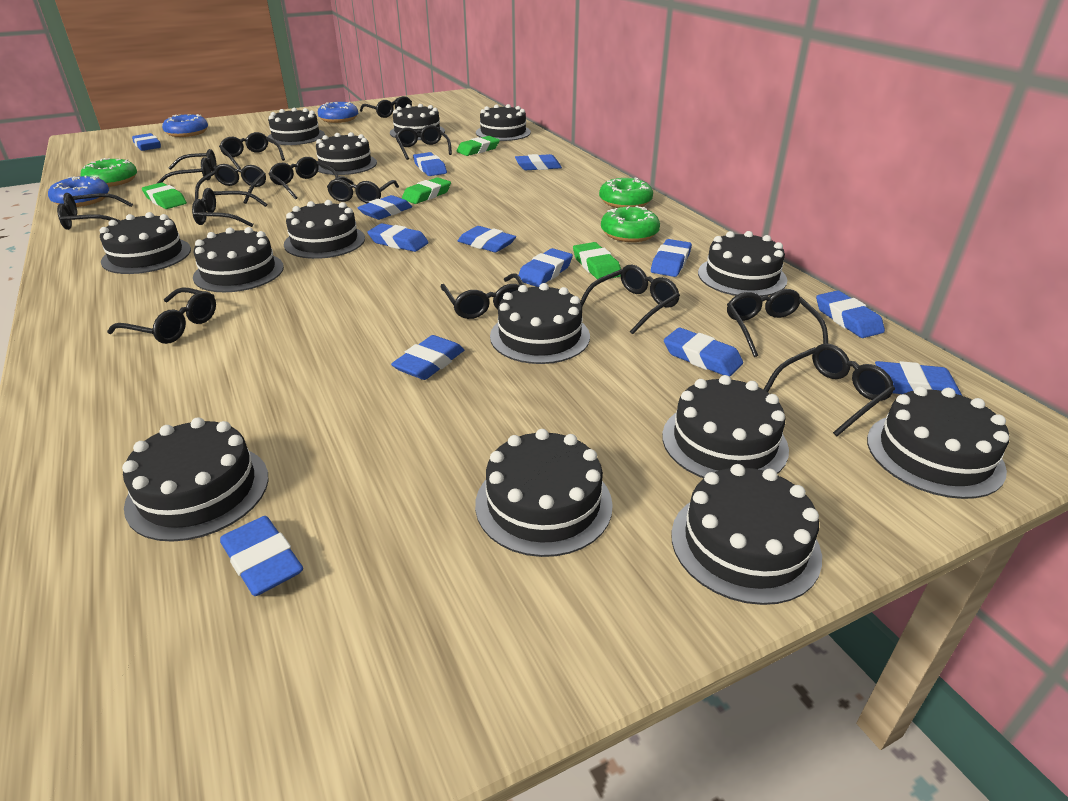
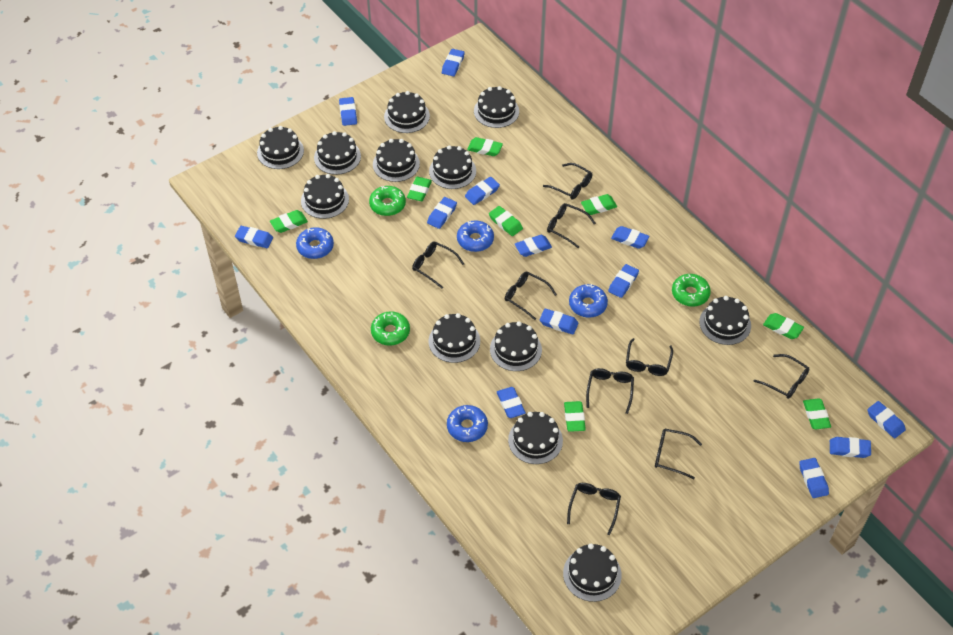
black cake: 14 -> 12
black glasses: 14 -> 9
blue donut: 3 -> 4
green eraser: 4 -> 8

